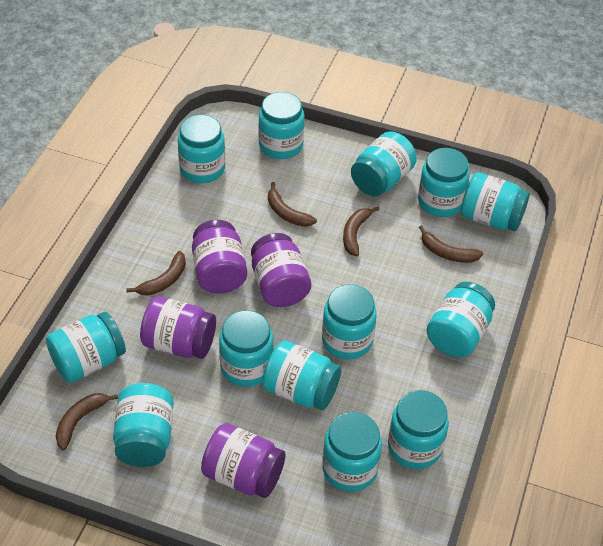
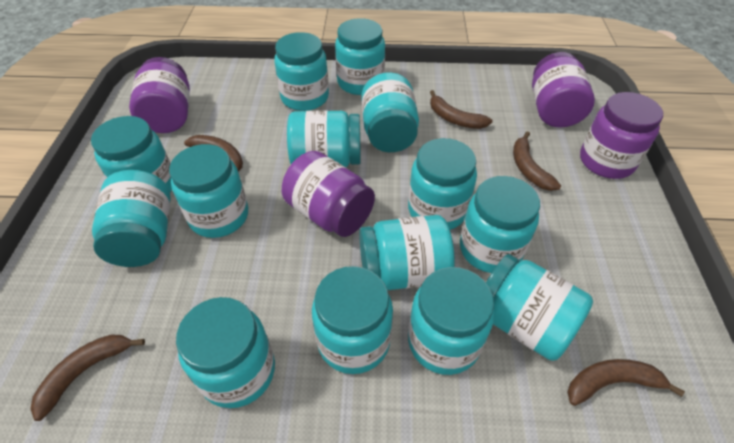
turquoise jar: 13 -> 14

